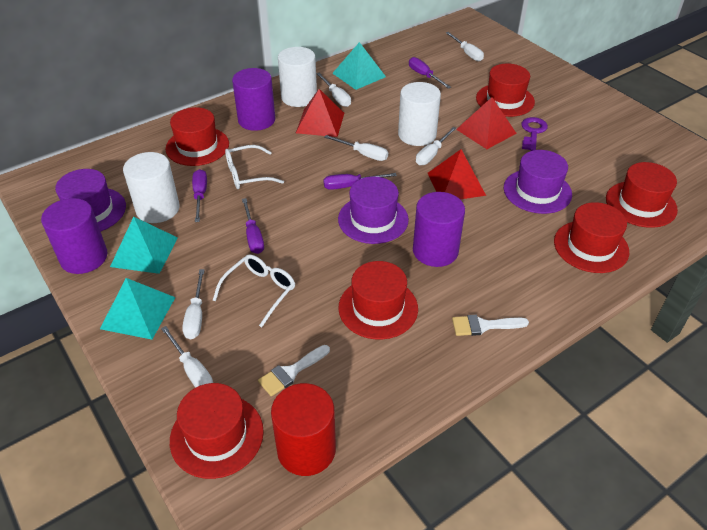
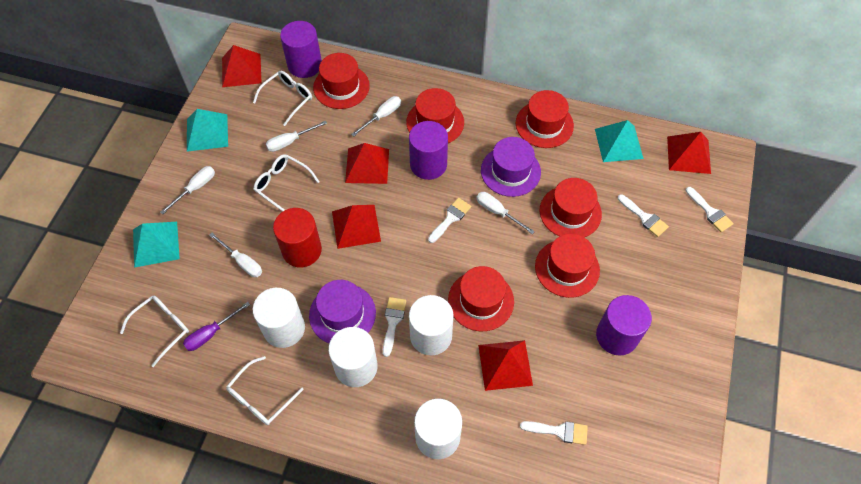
purple hat: 3 -> 2
purple key: 1 -> 0
purple screwdriver: 4 -> 1
red pyramid: 3 -> 5
white brush: 2 -> 5
white cylinder: 3 -> 4
white glasses: 2 -> 4
white screwdriver: 6 -> 5

